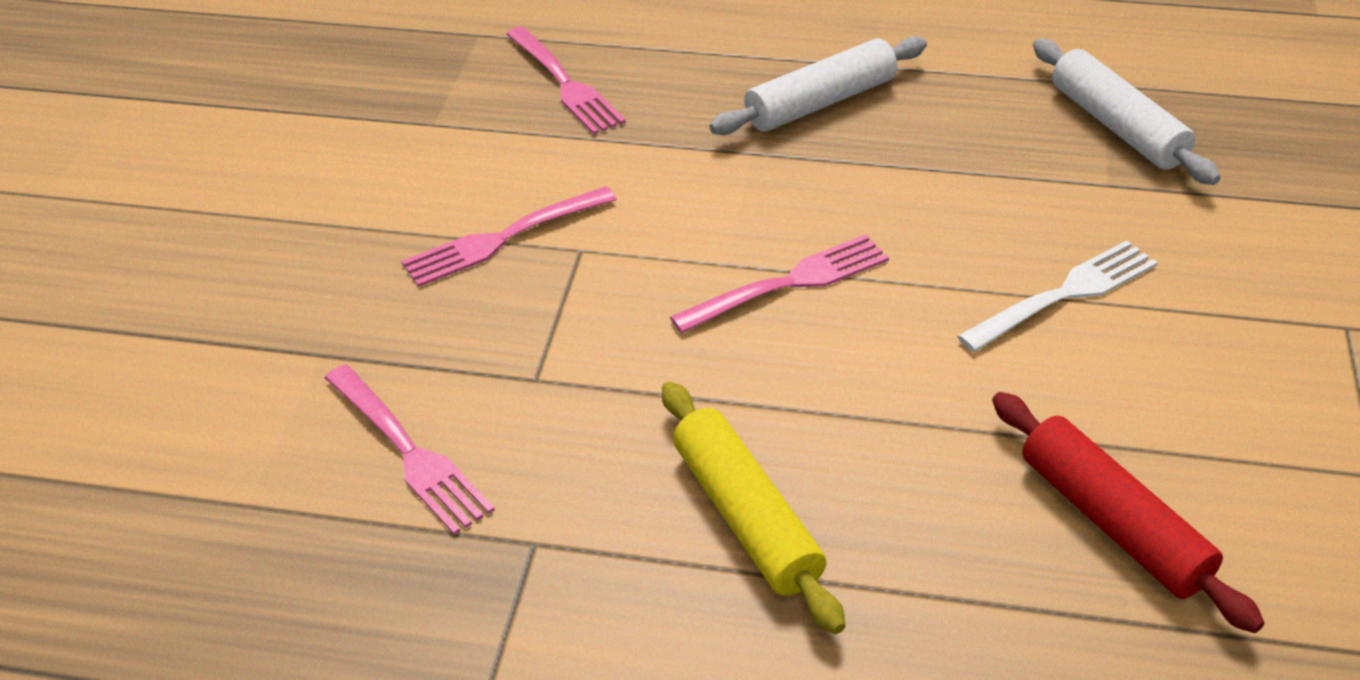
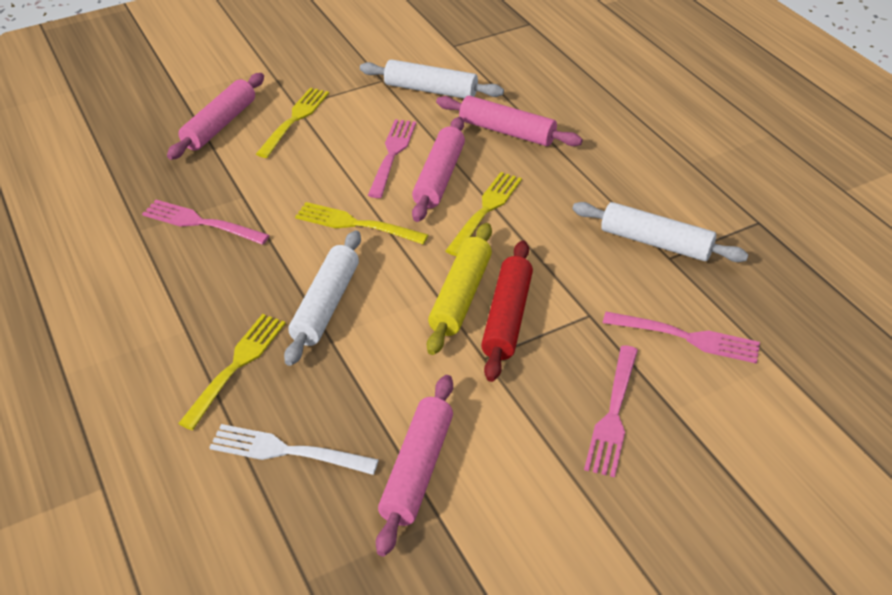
pink rolling pin: 0 -> 4
white rolling pin: 2 -> 3
yellow fork: 0 -> 4

